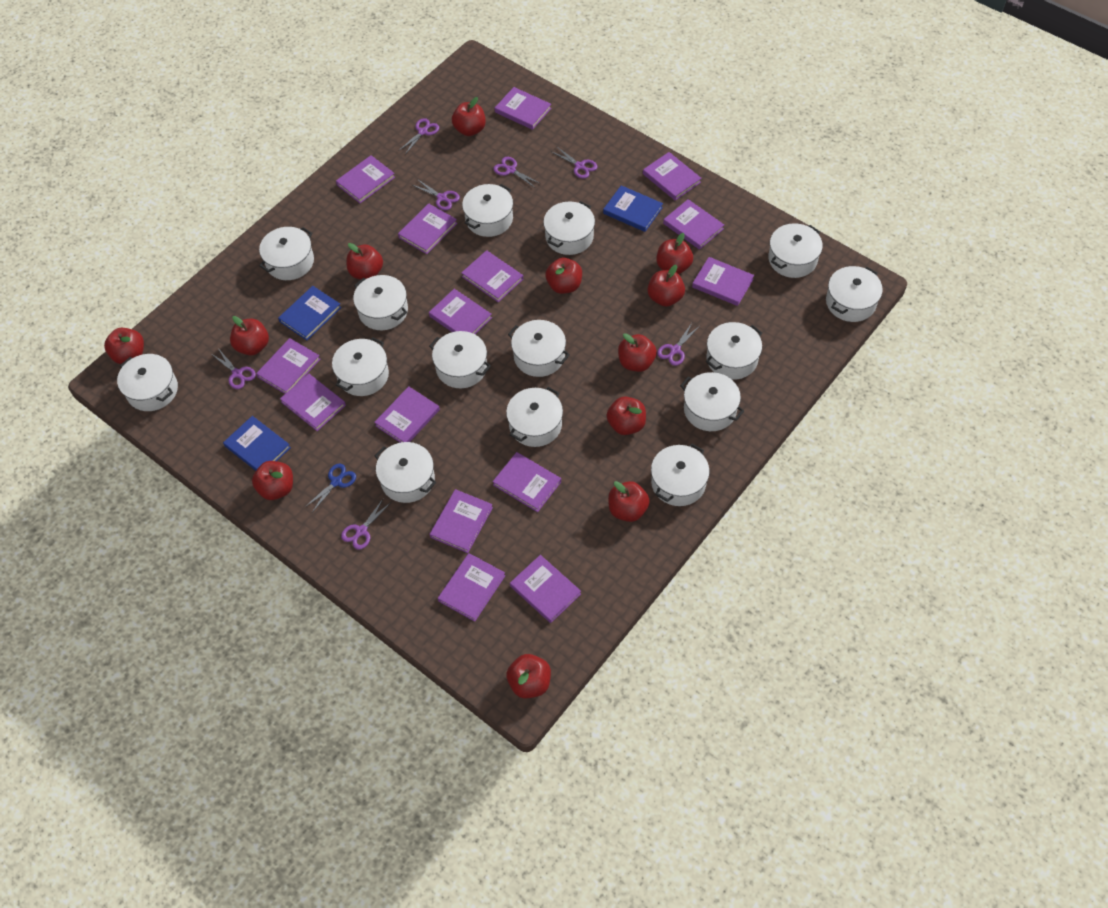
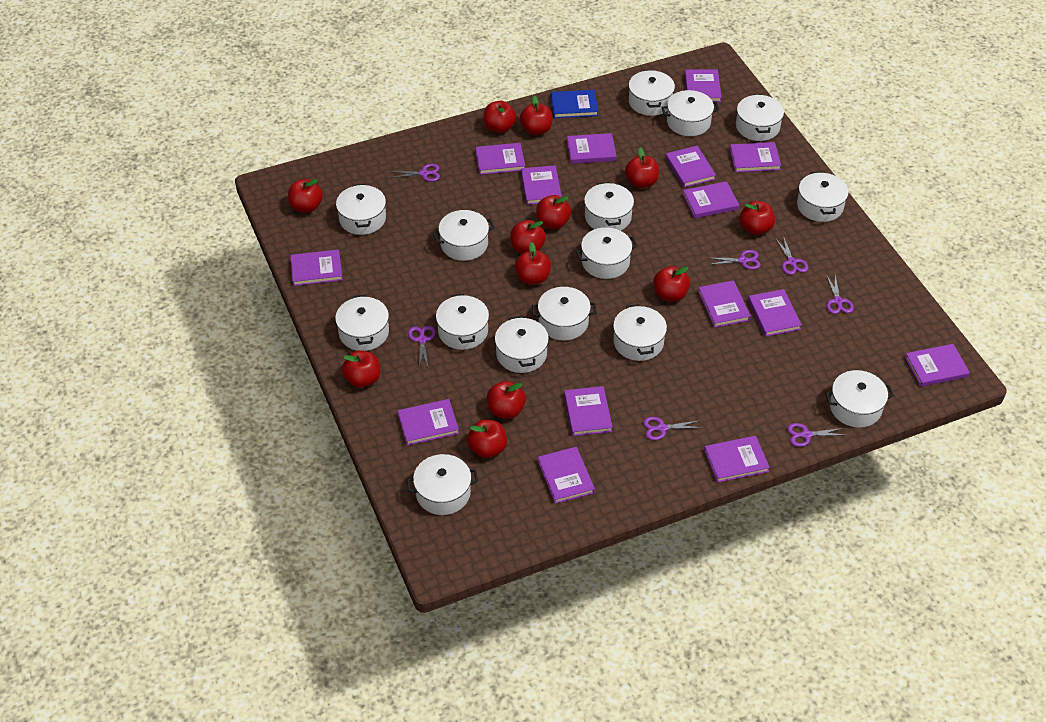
blue book: 3 -> 1
blue scissors: 1 -> 0

